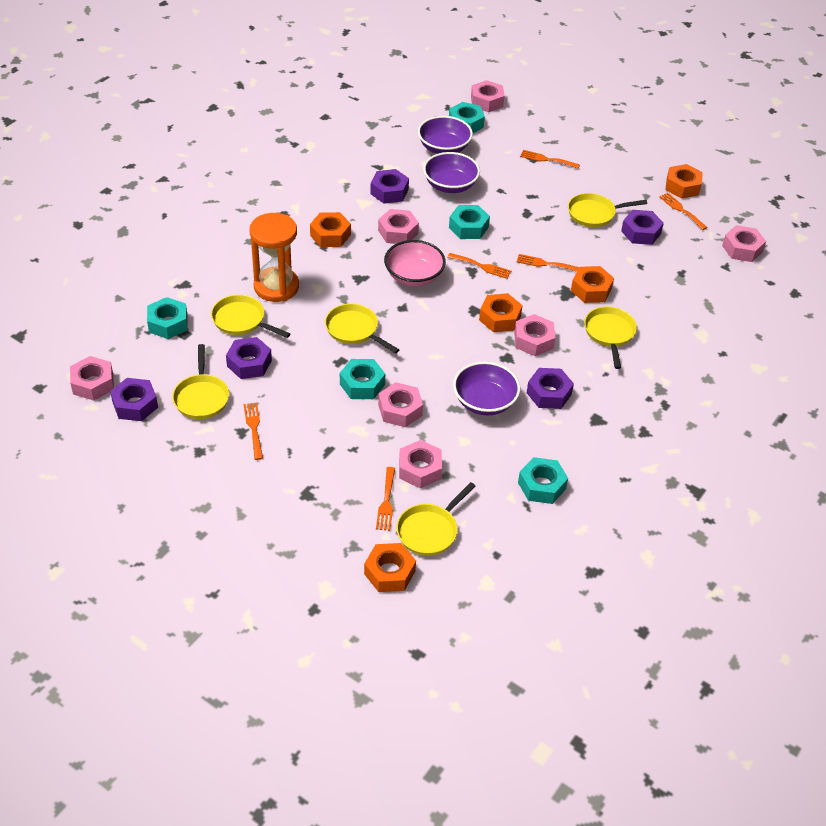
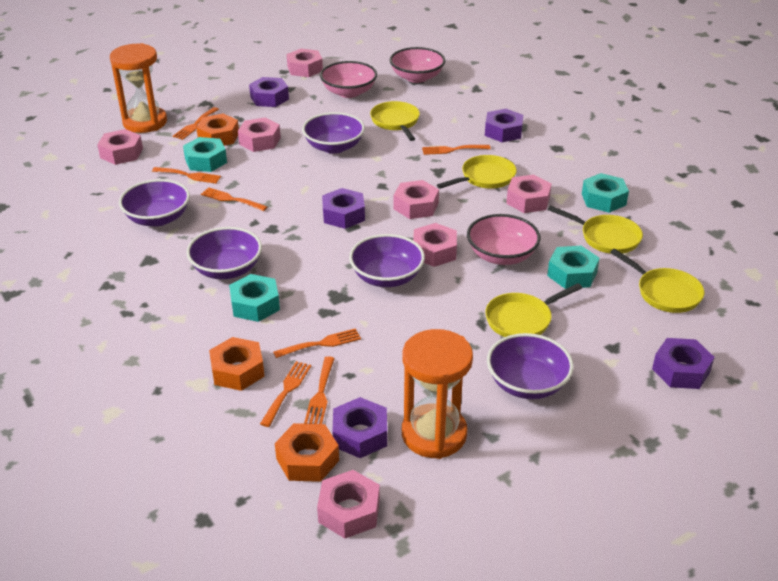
orange fork: 6 -> 7
orange hourglass: 1 -> 2
orange nut: 5 -> 3
pink bowl: 1 -> 3
purple bowl: 3 -> 5
turquoise nut: 5 -> 4
yellow pan: 6 -> 5

